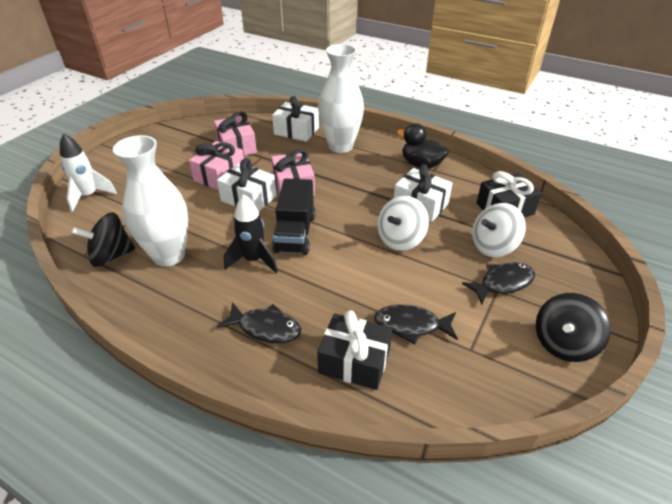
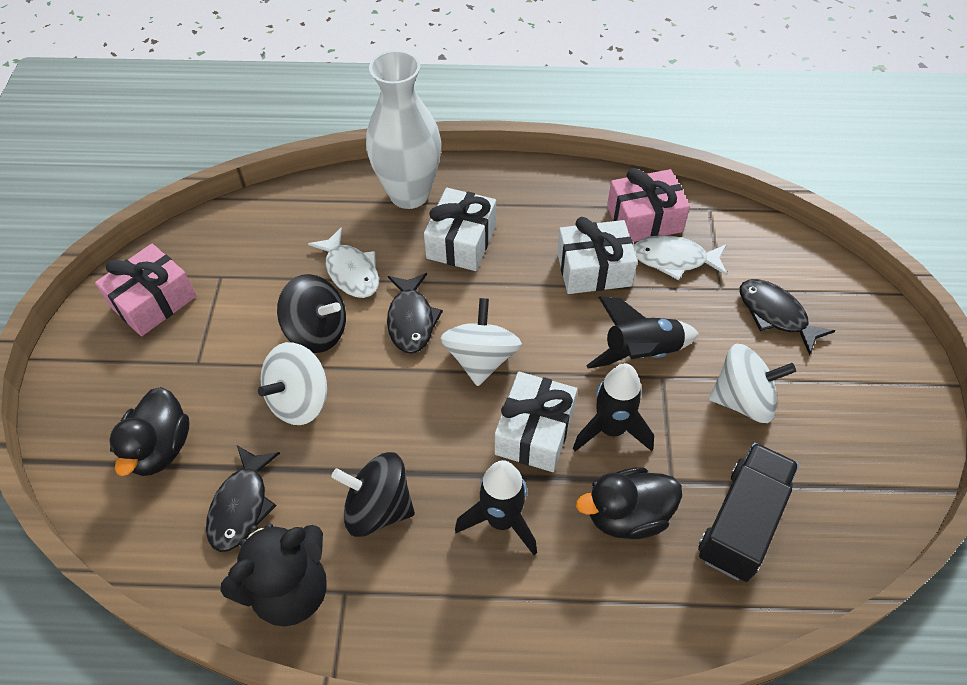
black duck: 1 -> 2
black gift: 2 -> 0
black rocket: 1 -> 3
black teddy bear: 0 -> 1
pink gift: 3 -> 2
white fish: 0 -> 2
white rocket: 1 -> 0
white spinning top: 2 -> 3
white vase: 2 -> 1

